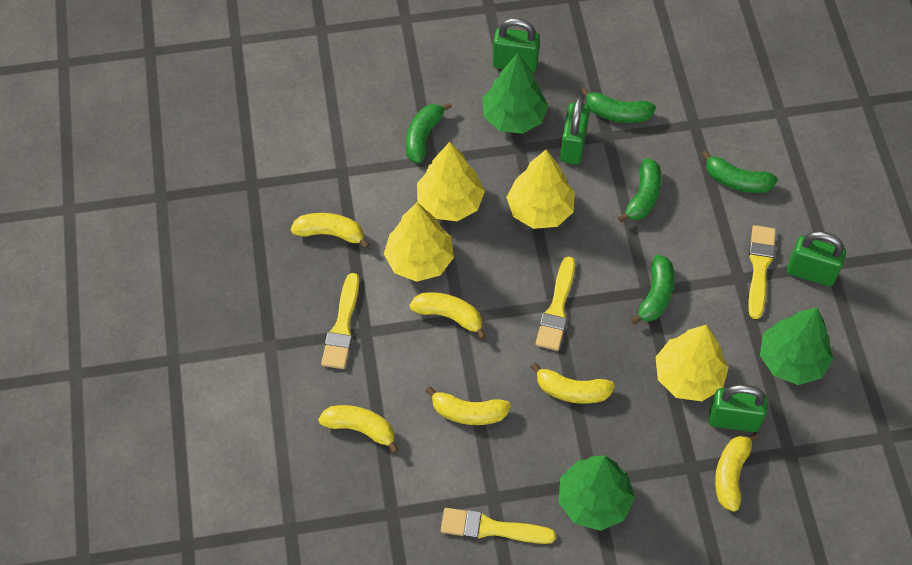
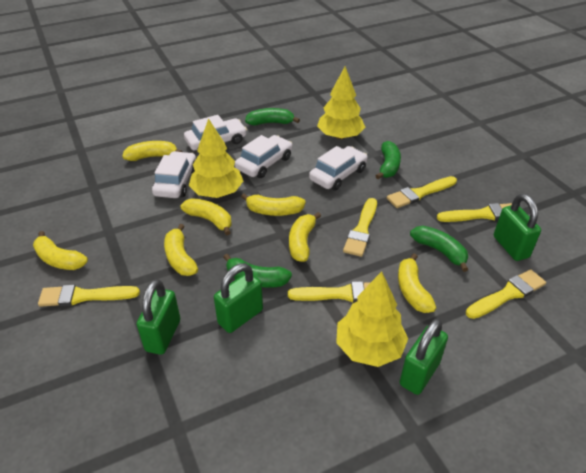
green banana: 5 -> 4
green tree: 3 -> 0
white car: 0 -> 4
yellow banana: 6 -> 7
yellow brush: 4 -> 6
yellow tree: 4 -> 3

